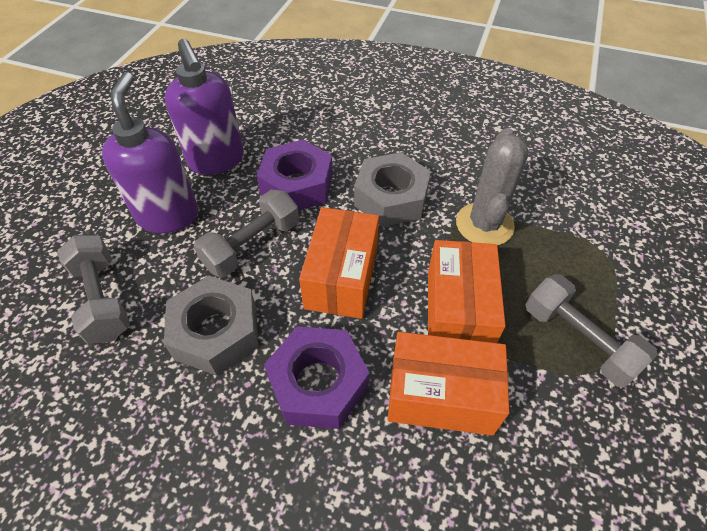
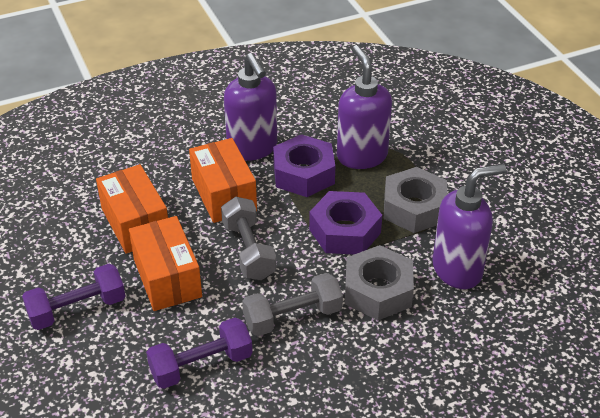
grey cactus: 1 -> 0
grey dumbbell: 3 -> 2
purple dumbbell: 0 -> 2
purple soap dispenser: 2 -> 3

